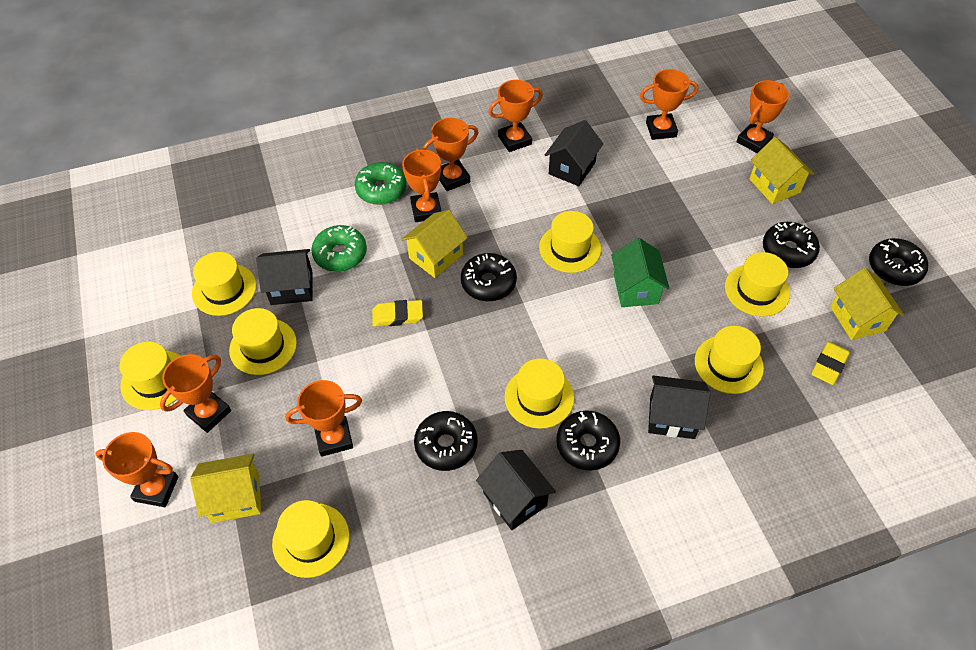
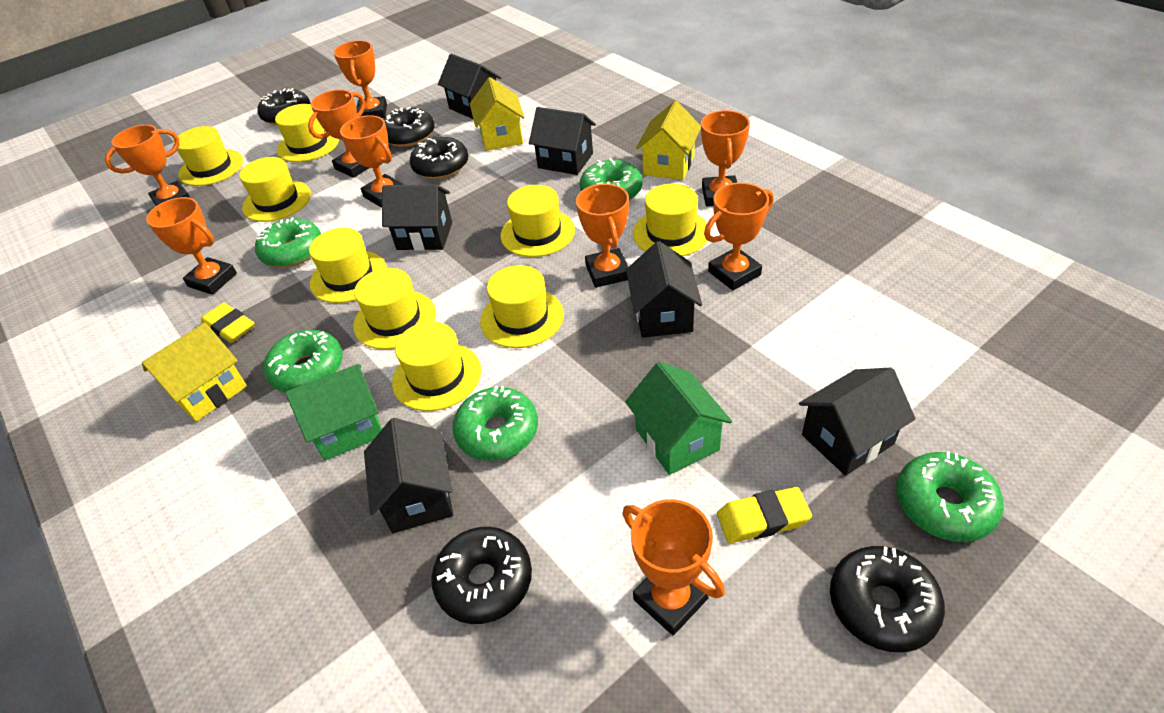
black house: 4 -> 6
green donut: 2 -> 5
green house: 1 -> 2
orange trophy: 8 -> 9
yellow hat: 8 -> 9
yellow house: 4 -> 3

